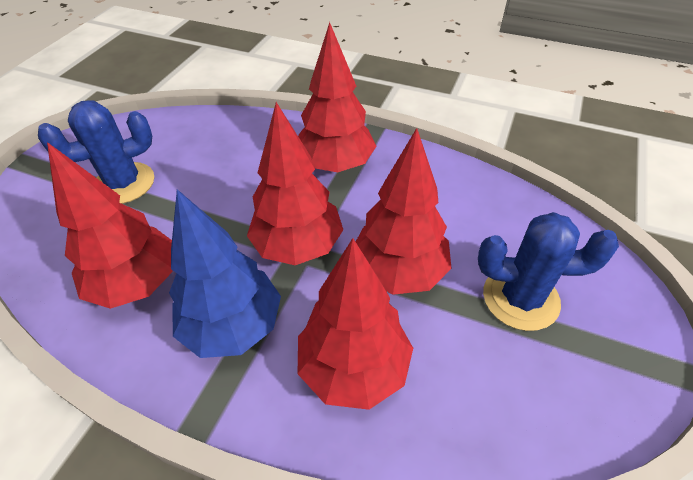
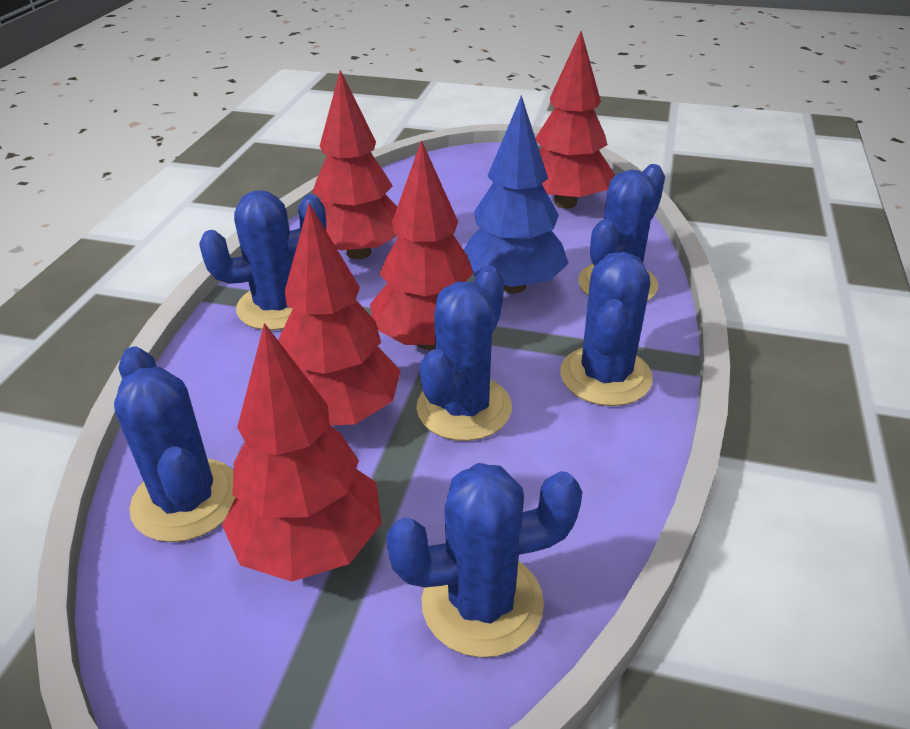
blue cactus: 2 -> 6

